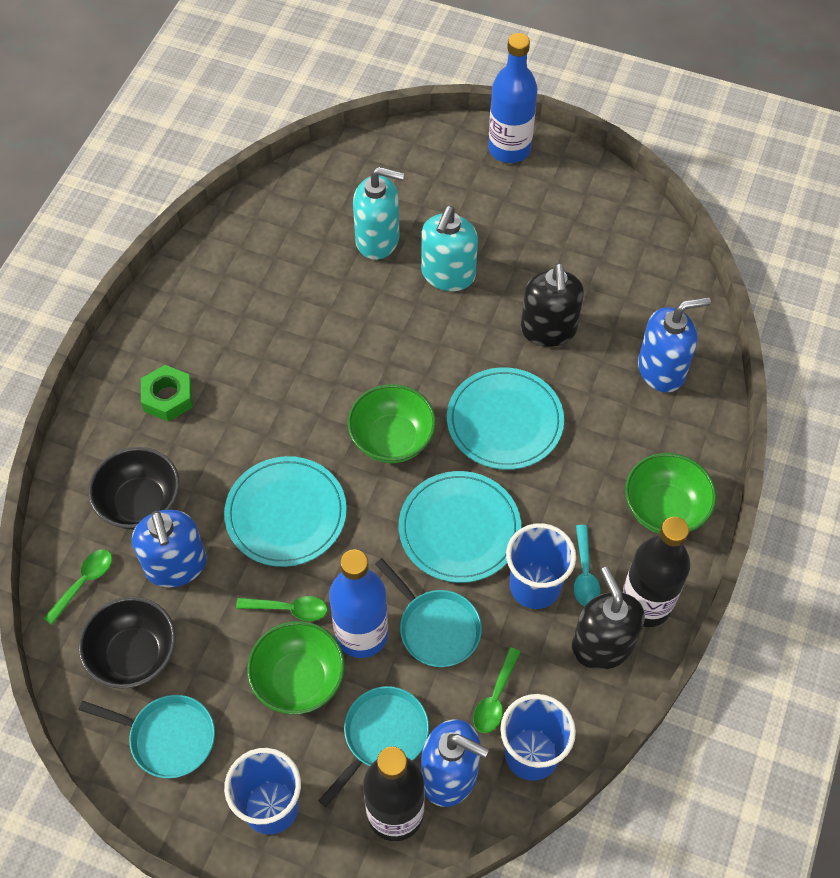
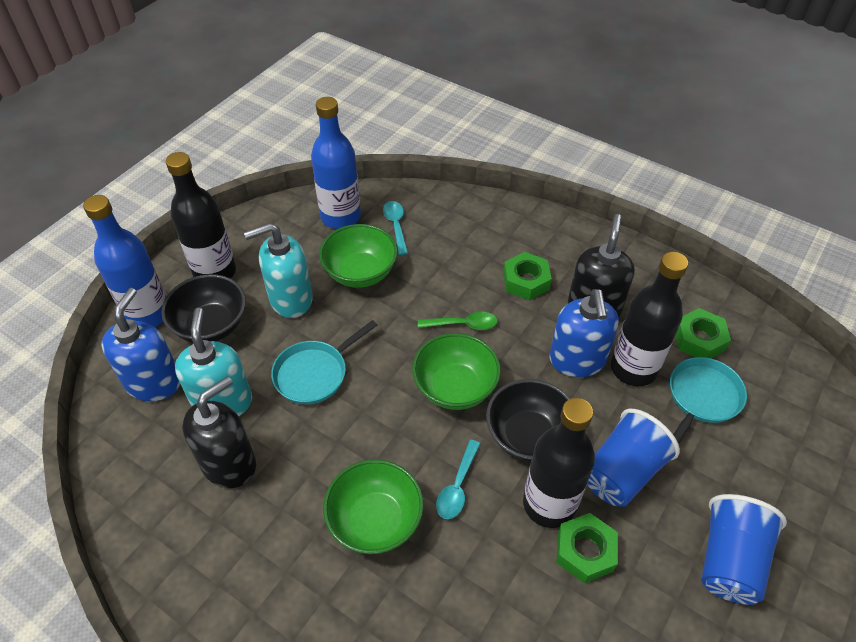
black bottle: 2 -> 3
blue cup: 3 -> 2
blue soap dispenser: 3 -> 2
green nut: 1 -> 3
green spoon: 3 -> 1
turquoise pan: 3 -> 2
turquoise plate: 3 -> 0
turquoise spoon: 1 -> 2

